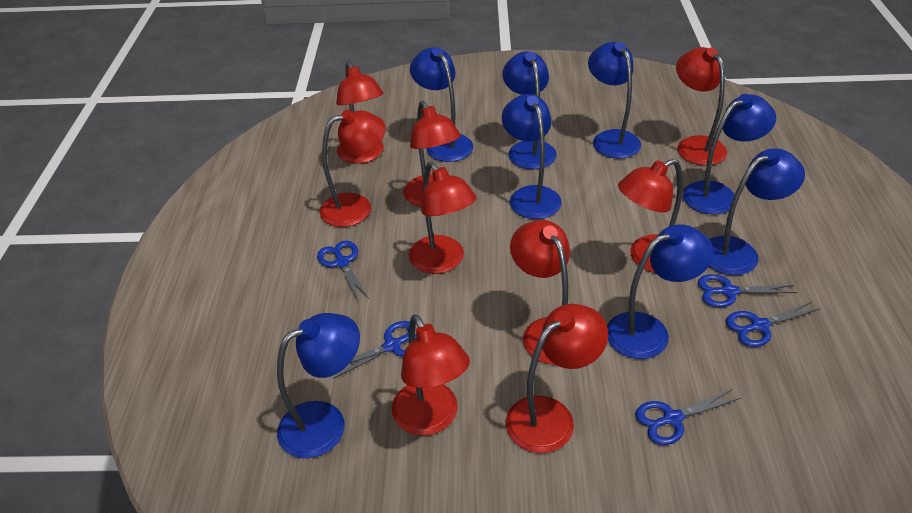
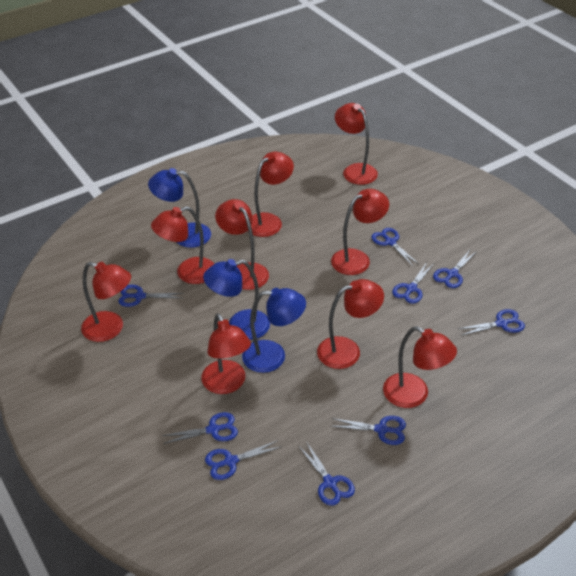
blue lamp: 8 -> 3
blue scissors: 5 -> 9

